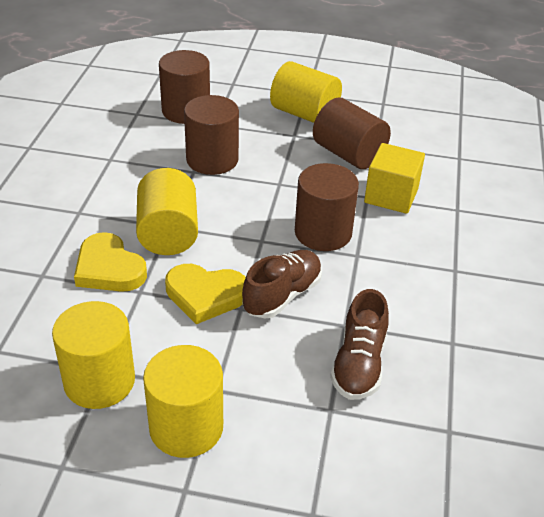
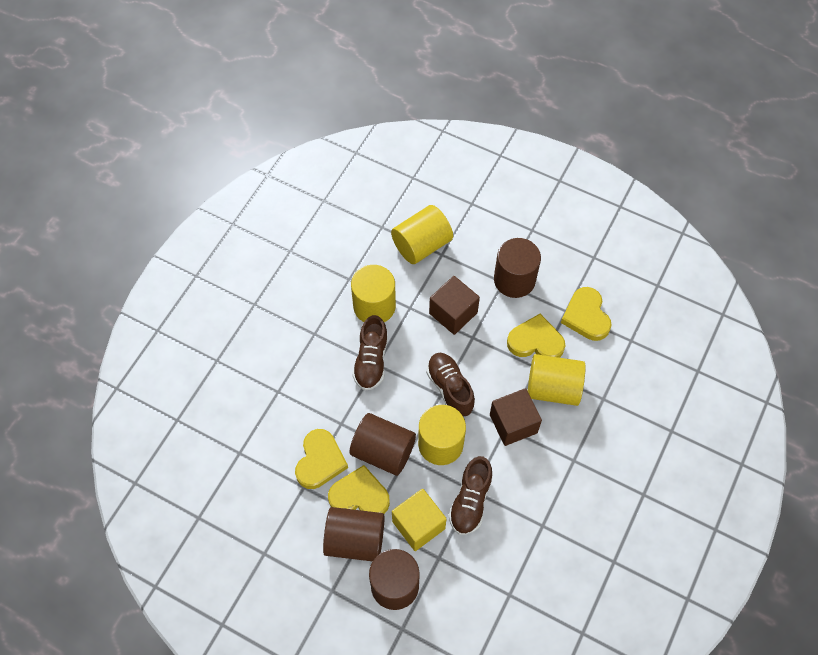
brown cube: 0 -> 2
brown shoe: 2 -> 3
yellow heart: 2 -> 4

